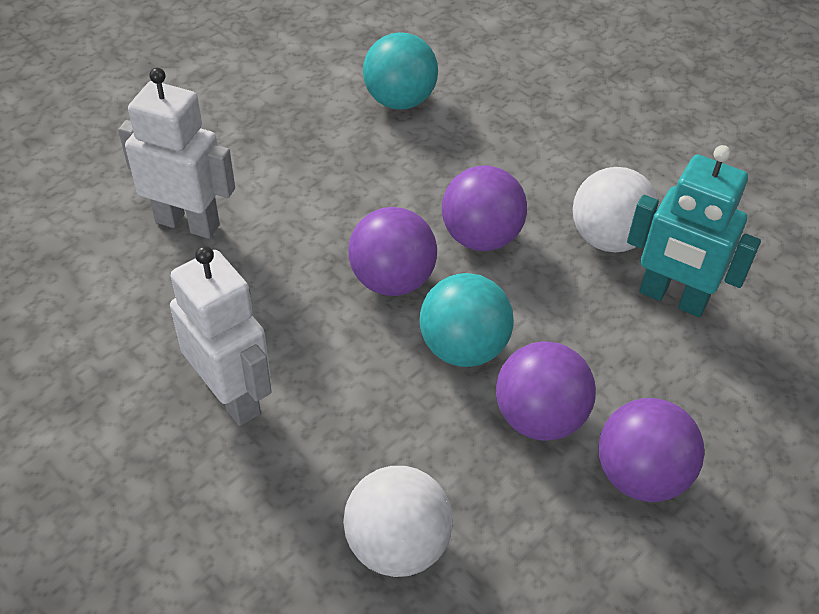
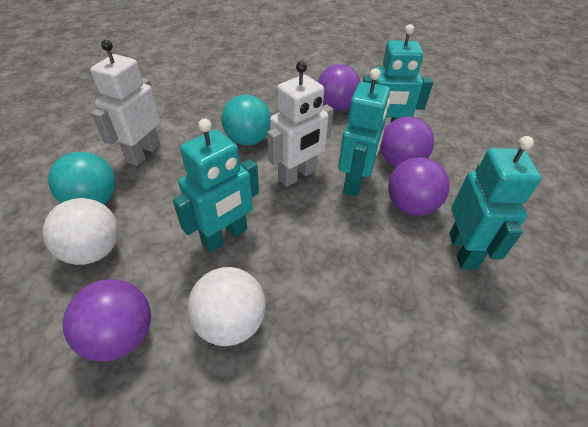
turquoise robot: 1 -> 4

